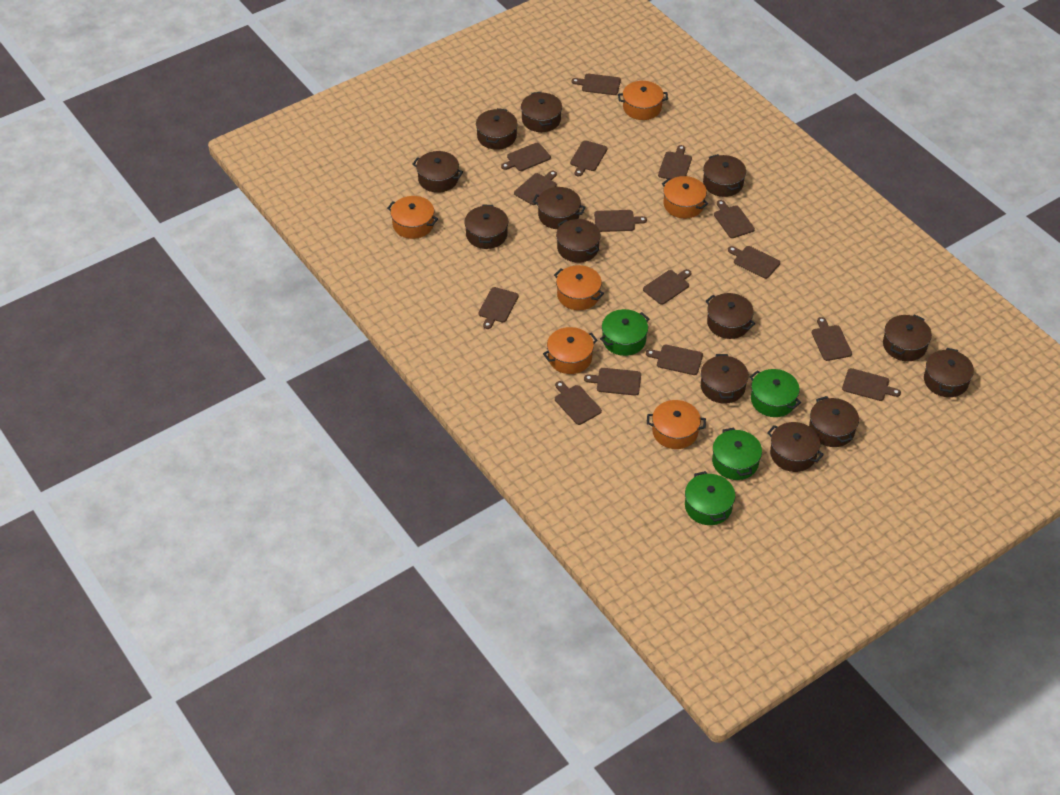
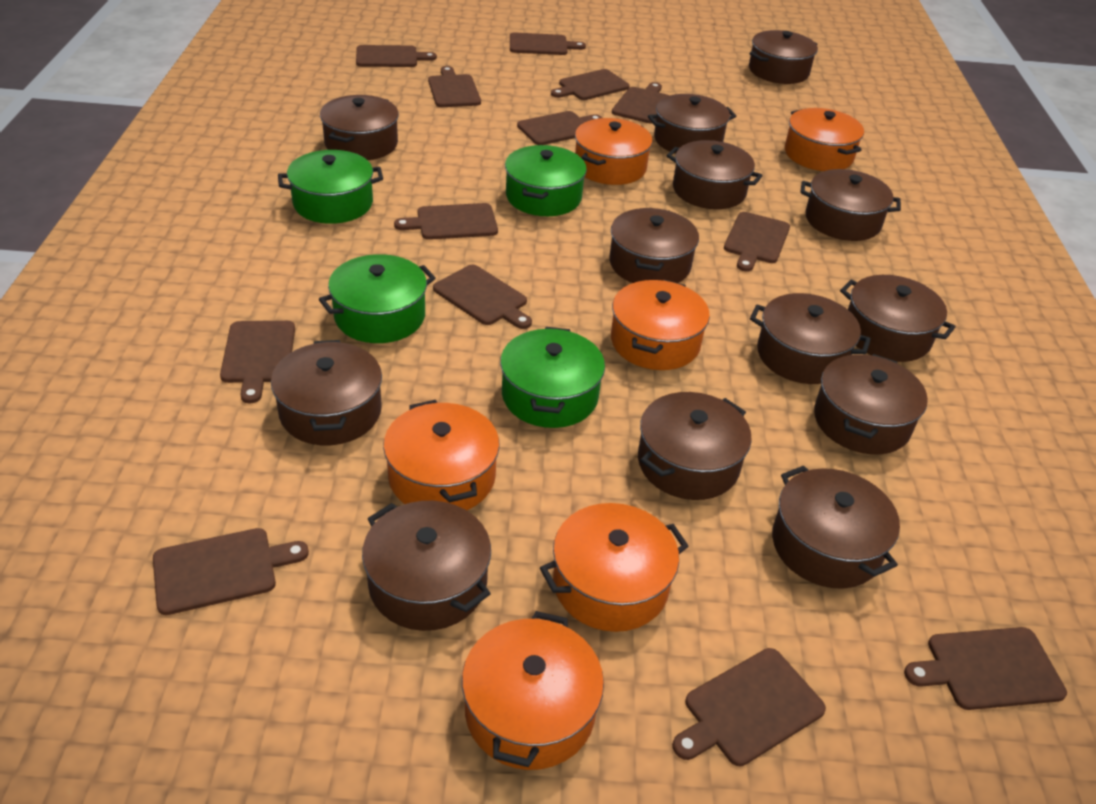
brown cutting board: 15 -> 13

